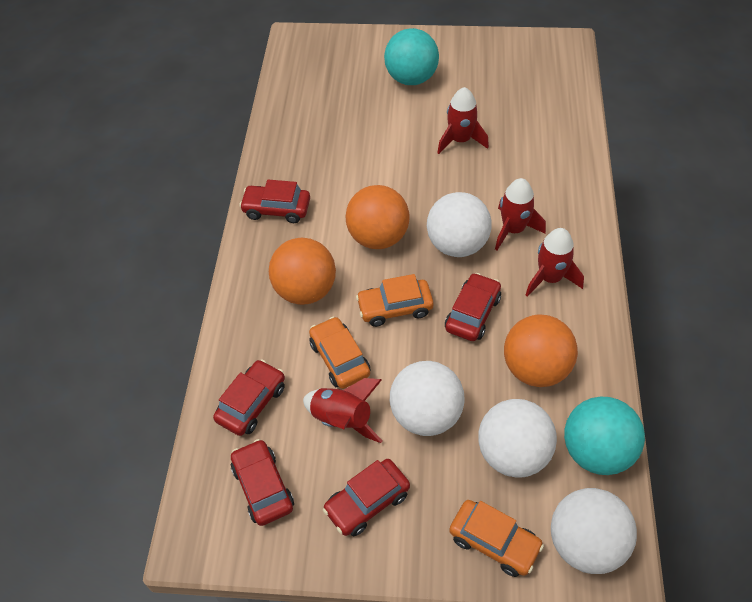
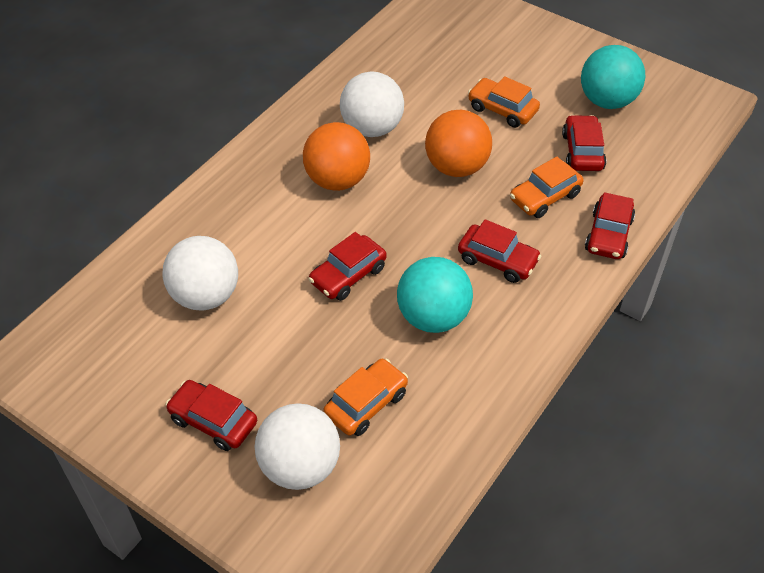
orange ball: 3 -> 2
red rocket: 4 -> 0
white ball: 4 -> 3

